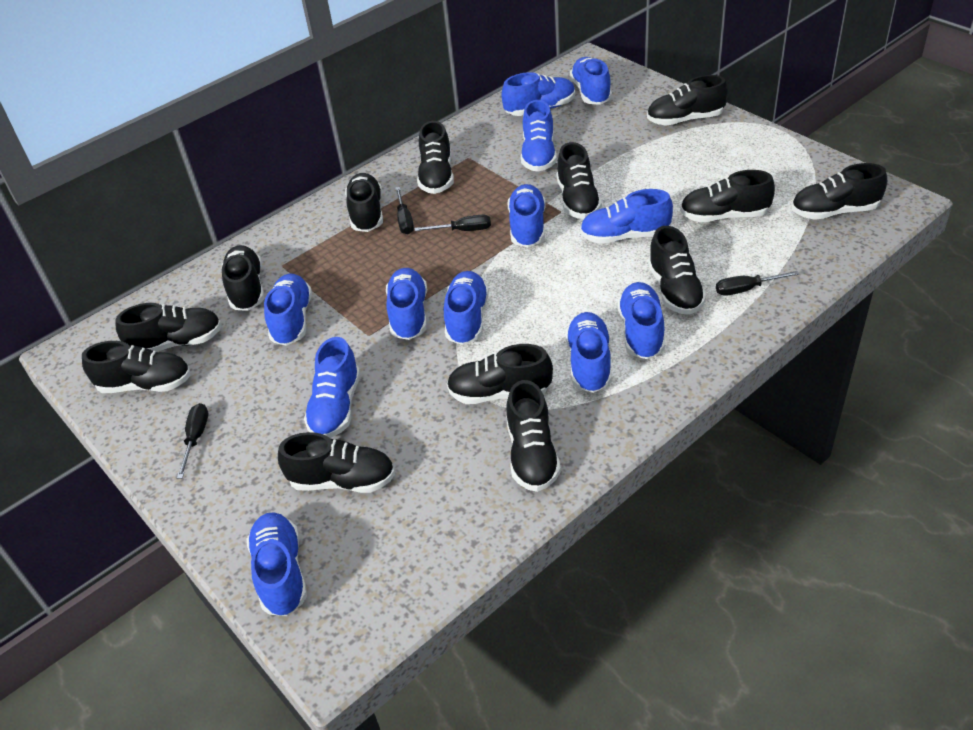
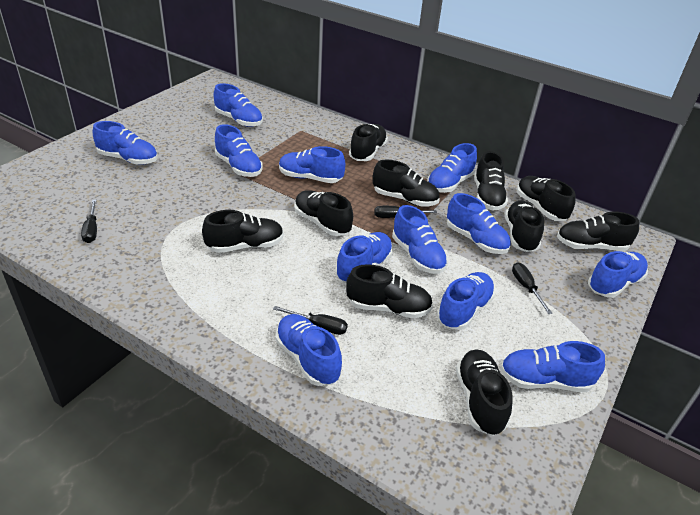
black shoe: 13 -> 10

